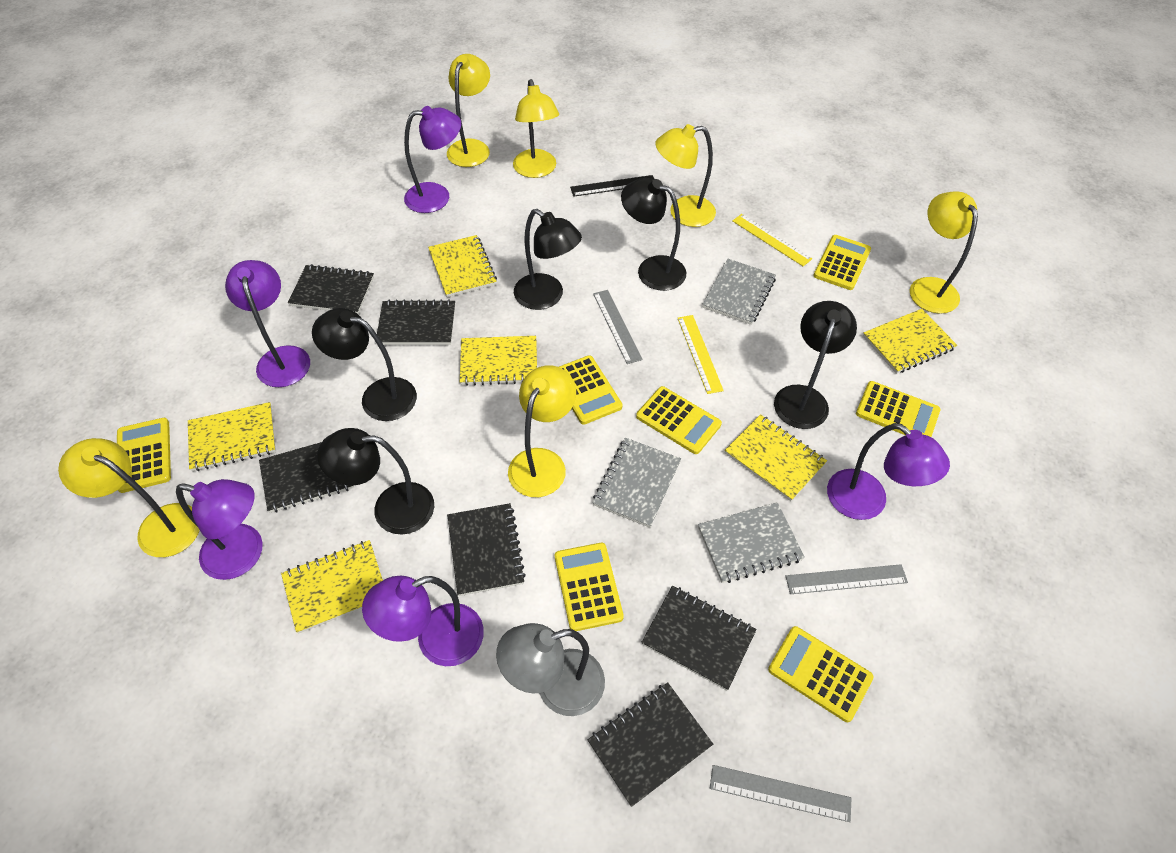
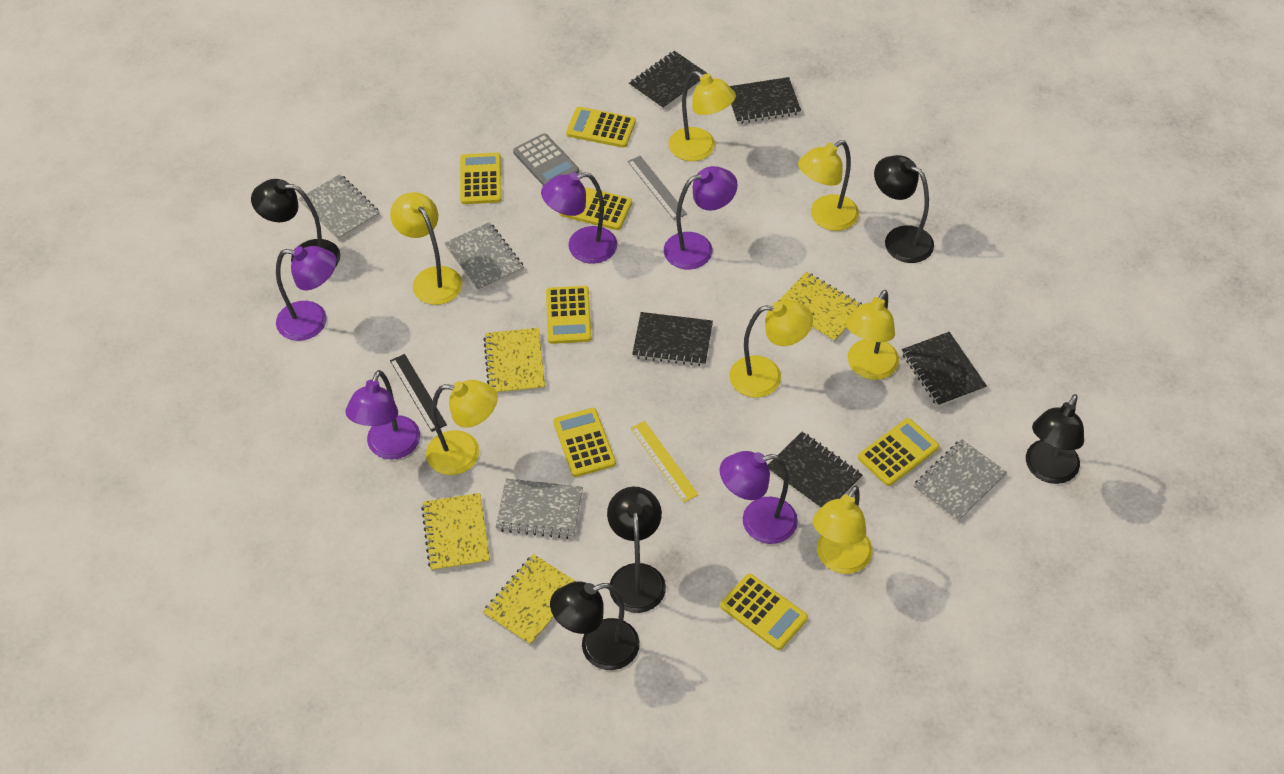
black notebook: 6 -> 5
grey calculator: 0 -> 1
grey lamp: 1 -> 0
grey notebook: 3 -> 4
grey ruler: 3 -> 1
yellow lamp: 6 -> 7
yellow notebook: 6 -> 4
yellow ruler: 2 -> 1

